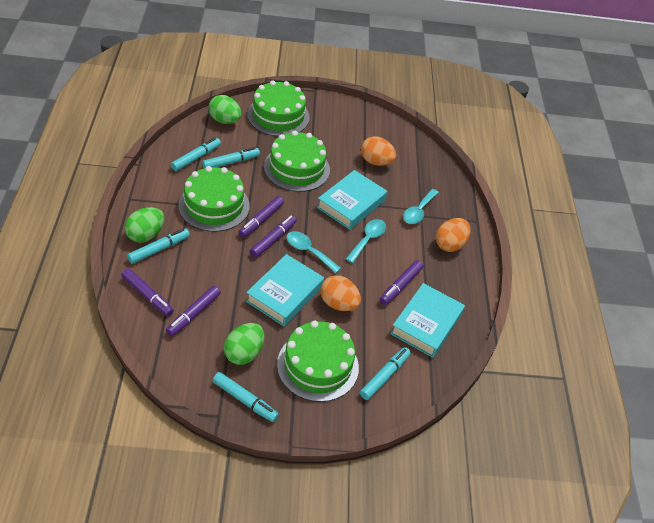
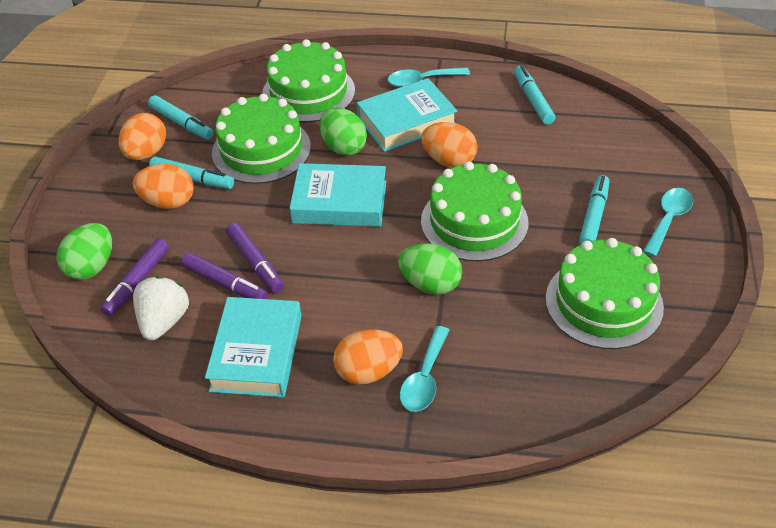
orange egg: 3 -> 4
purple marker: 5 -> 3
turquoise marker: 5 -> 4
white strawberry: 0 -> 1

